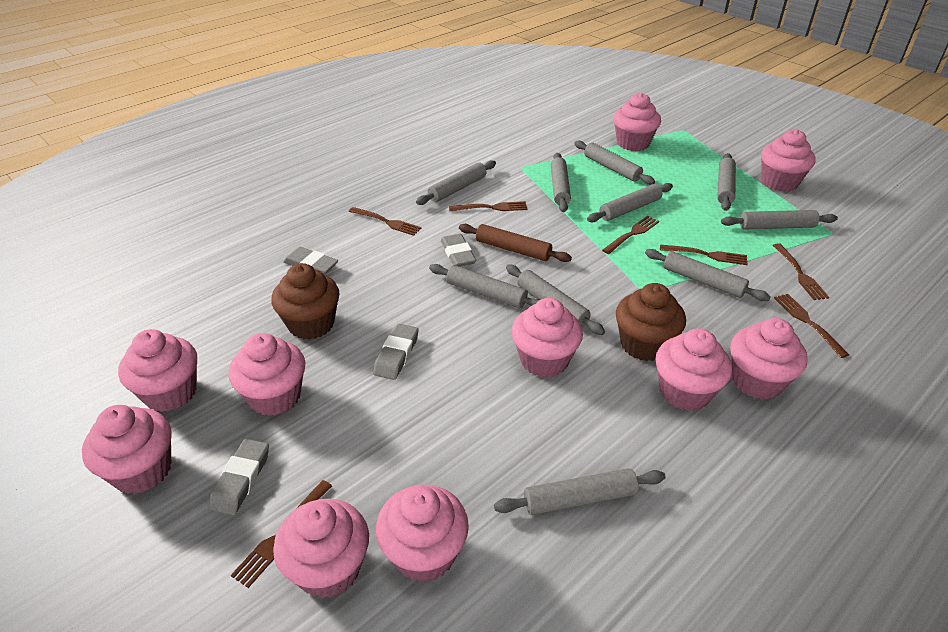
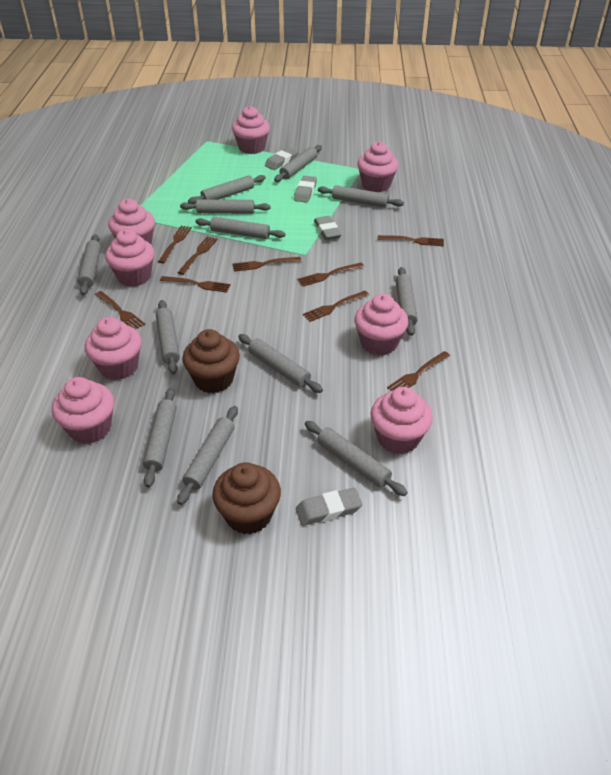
brown fork: 7 -> 9
brown rolling pin: 1 -> 0
grey rolling pin: 10 -> 12
pink cupcake: 10 -> 8

